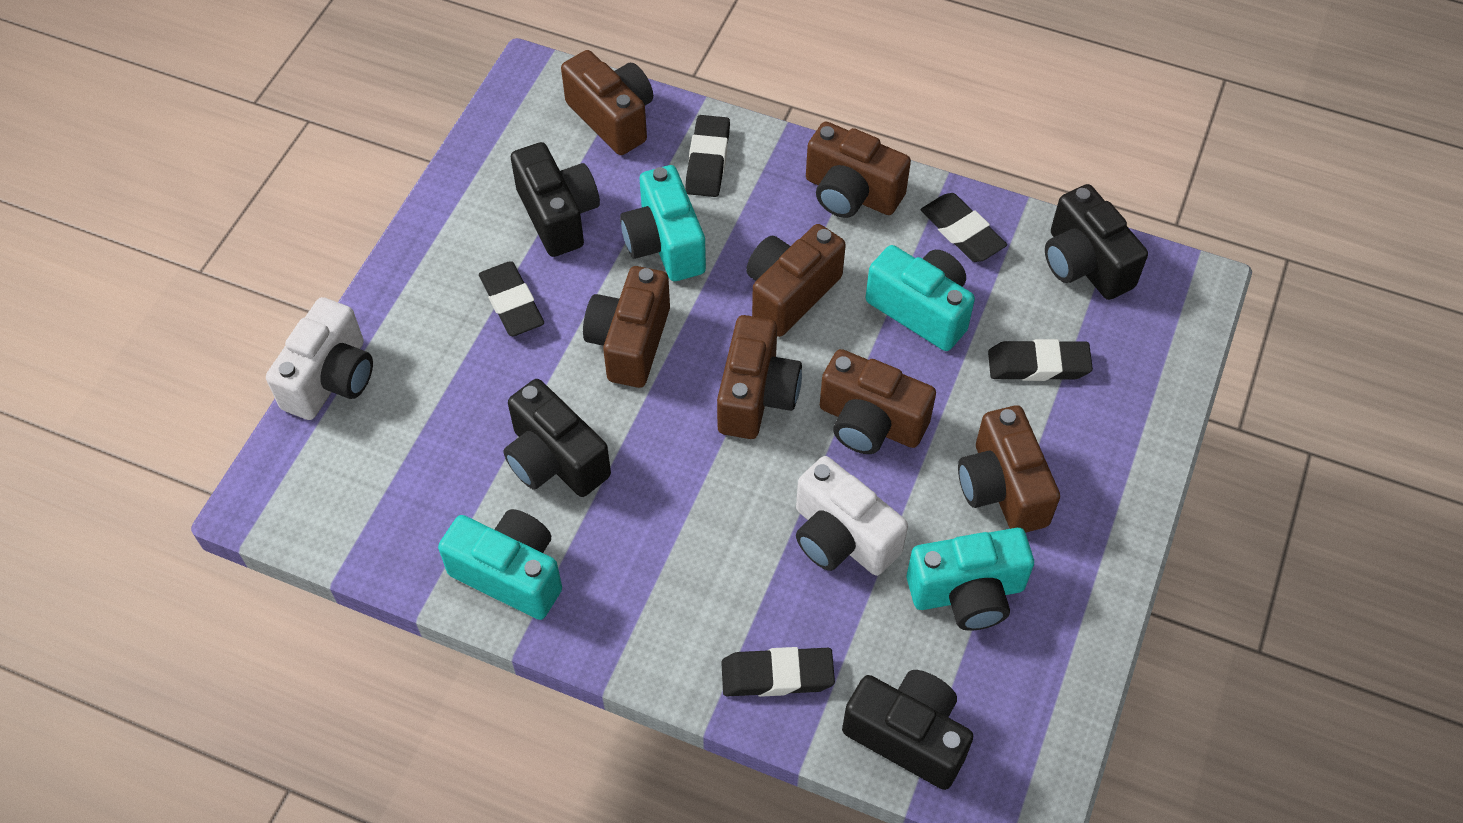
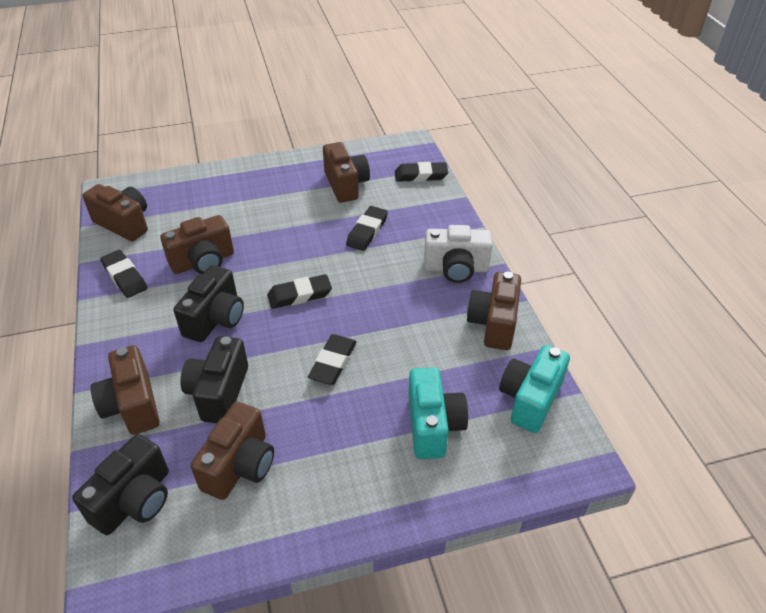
black camera: 4 -> 3
brown camera: 7 -> 6
turquoise camera: 4 -> 2
white camera: 2 -> 1

